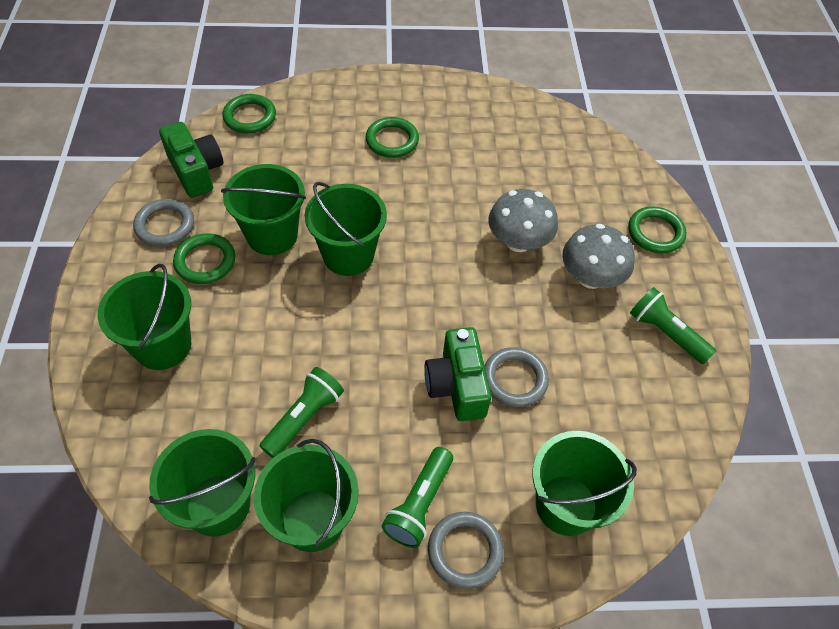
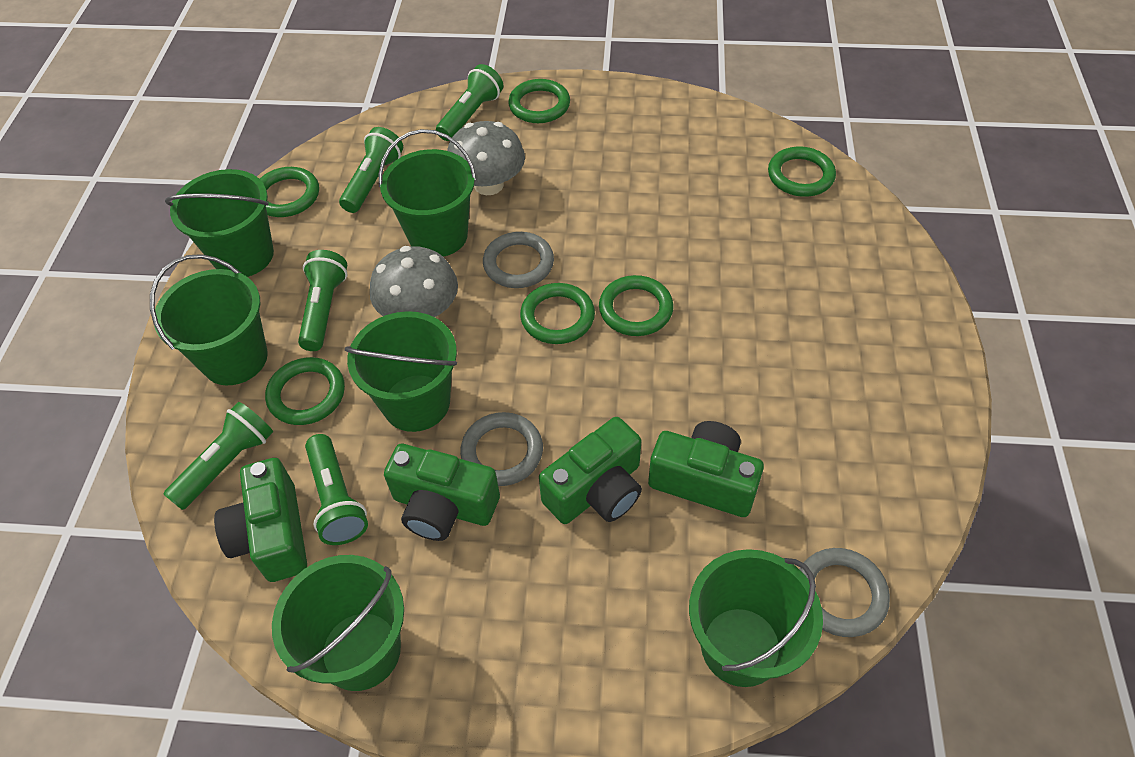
green camera: 2 -> 4
green flashlight: 3 -> 5
green ring: 4 -> 6

